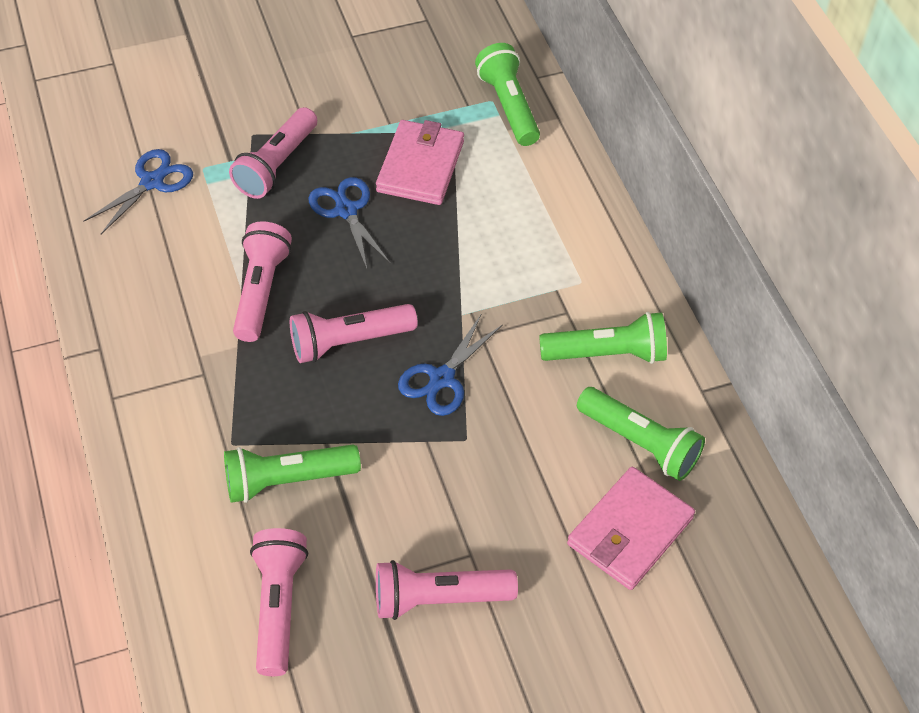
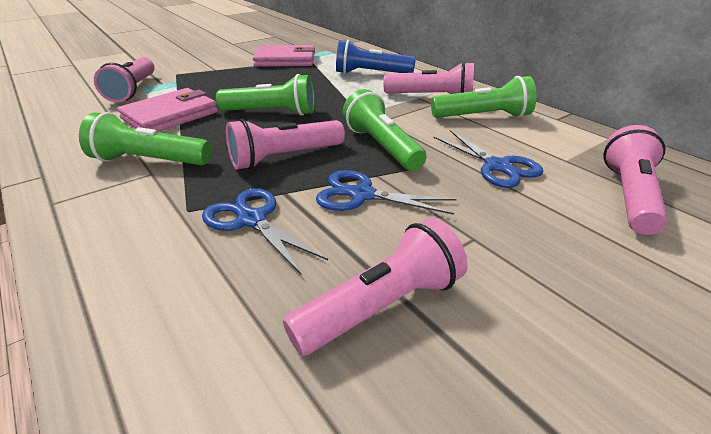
blue flashlight: 0 -> 1

